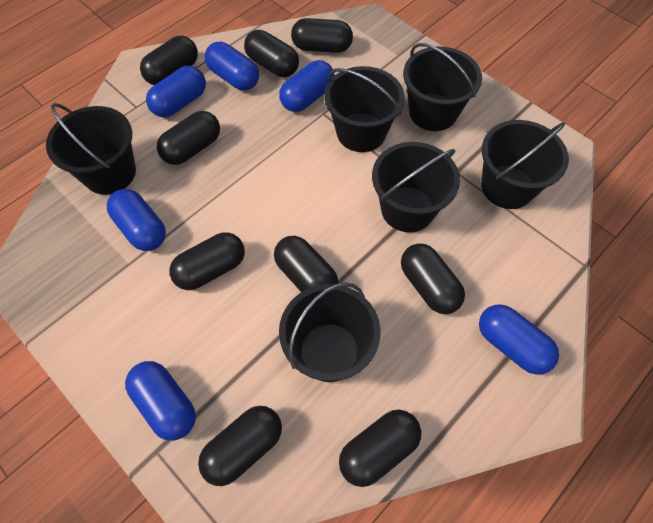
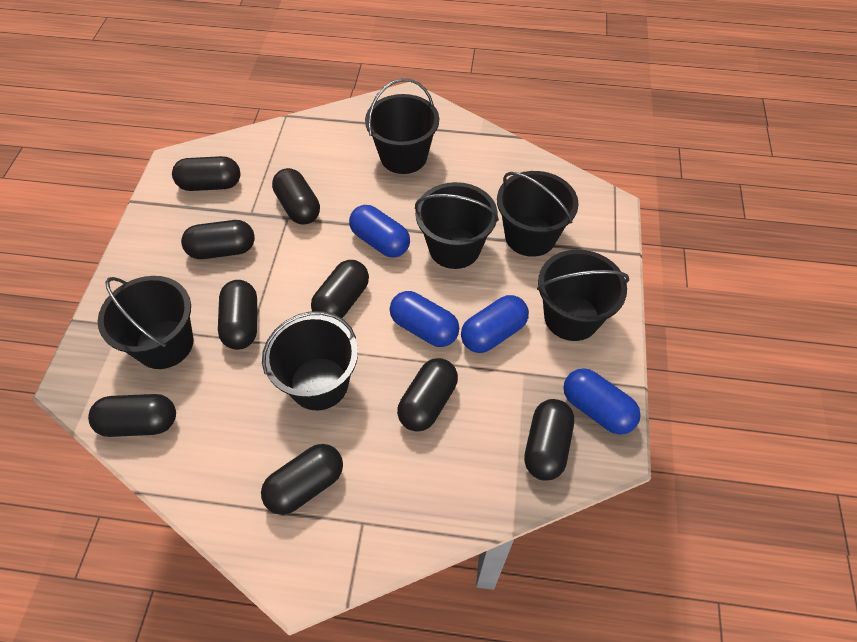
blue capsule: 6 -> 4

